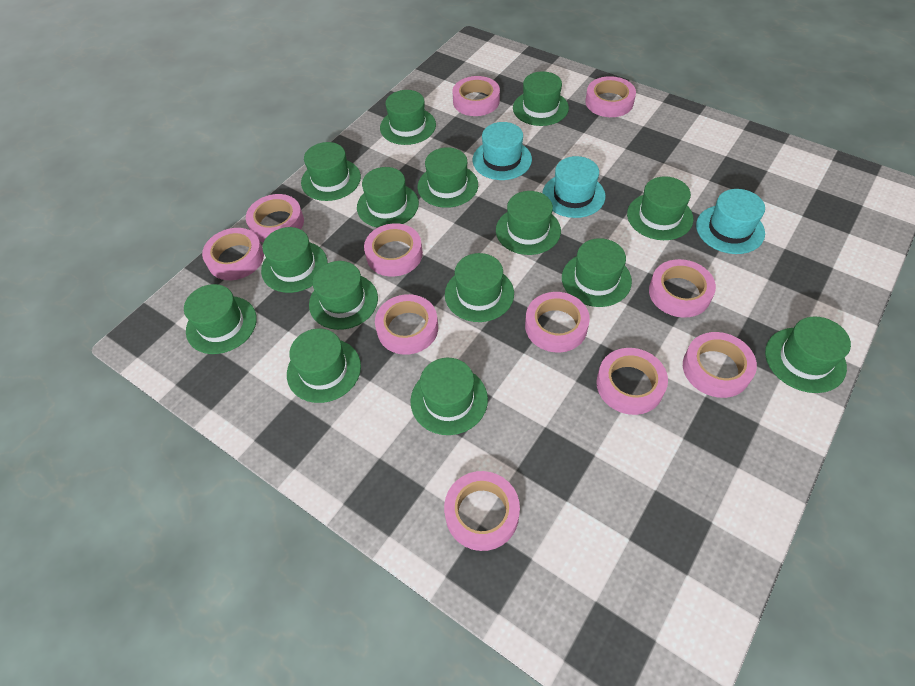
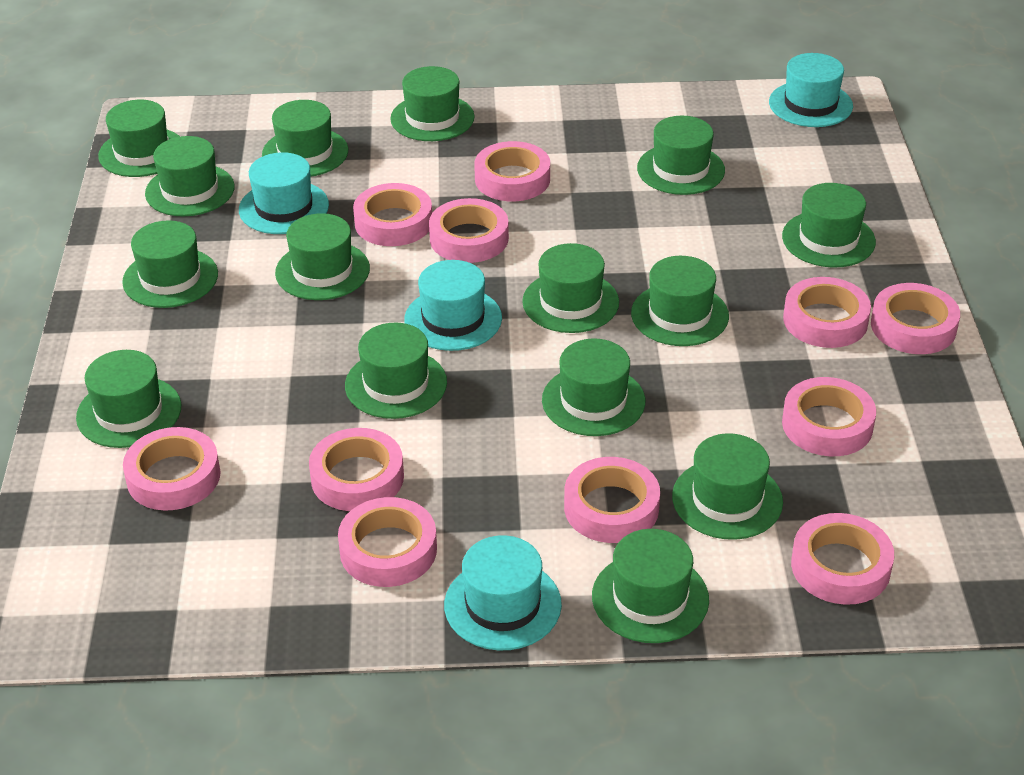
turquoise hat: 3 -> 4

